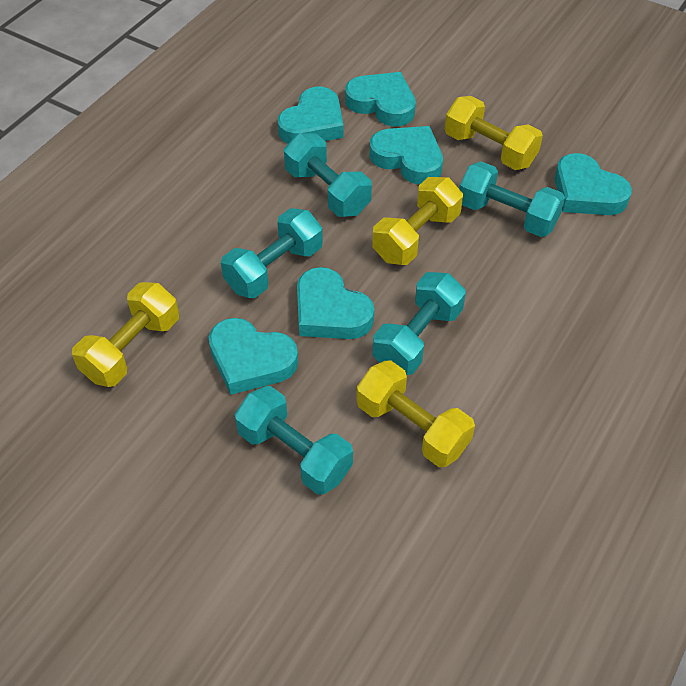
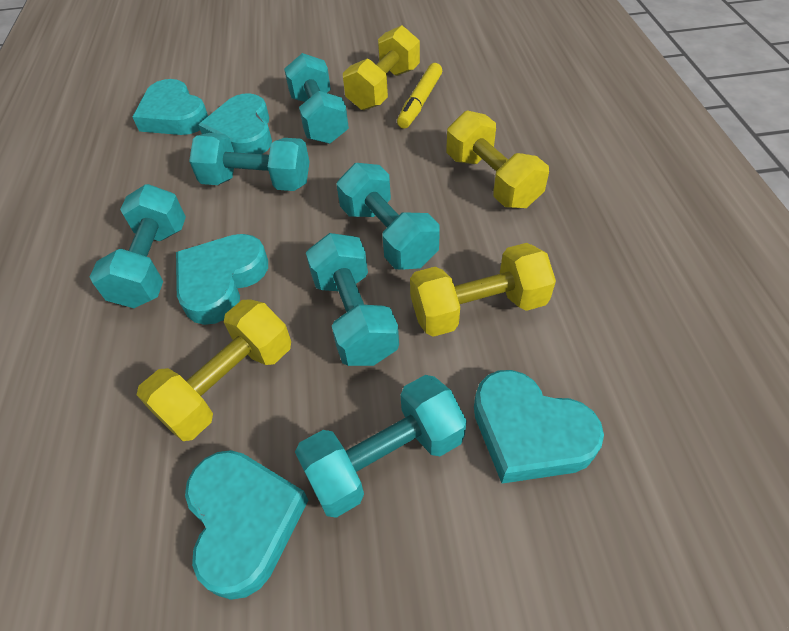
turquoise dumbbell: 5 -> 6
turquoise heart: 6 -> 5
yellow marker: 0 -> 1

